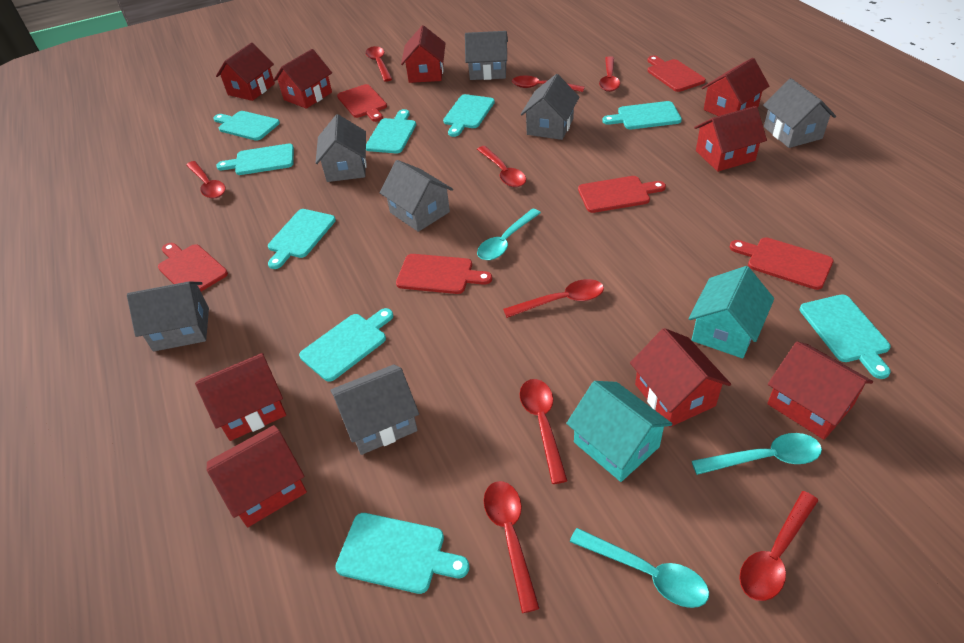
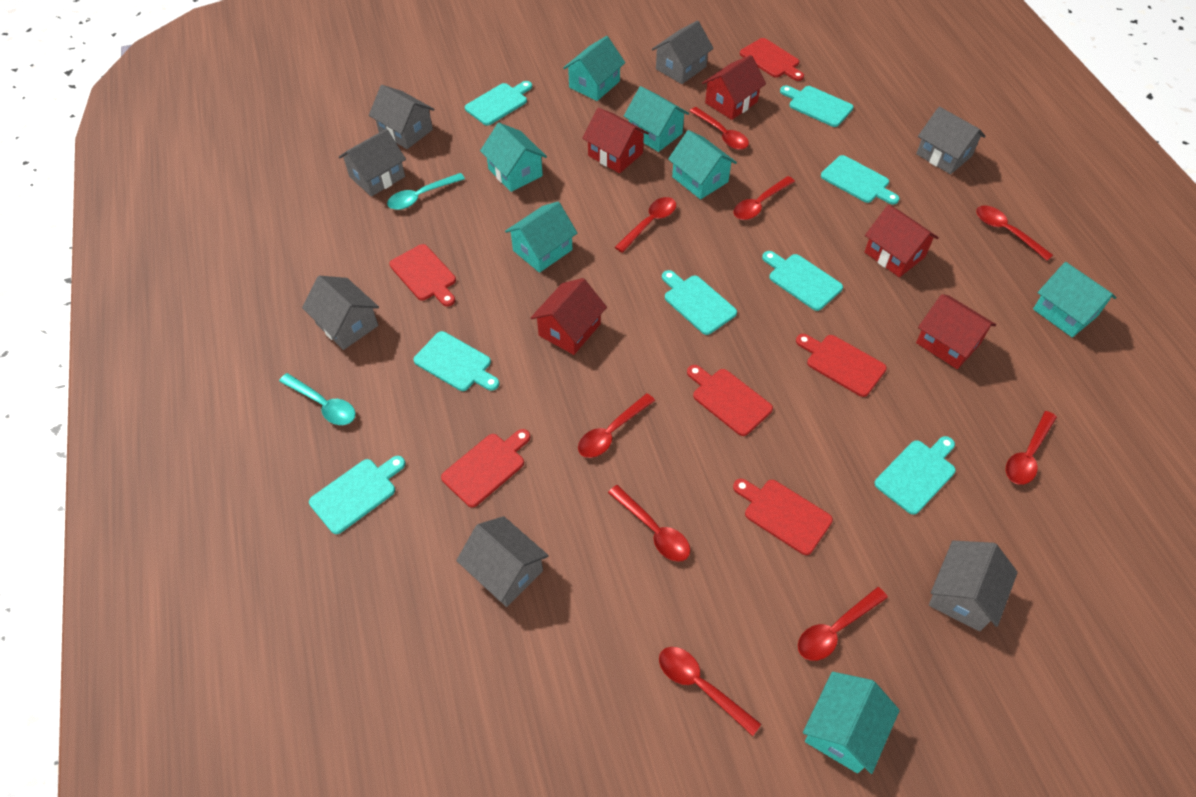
red house: 9 -> 5
turquoise cutting board: 9 -> 8
turquoise house: 2 -> 7
turquoise spoon: 3 -> 2

